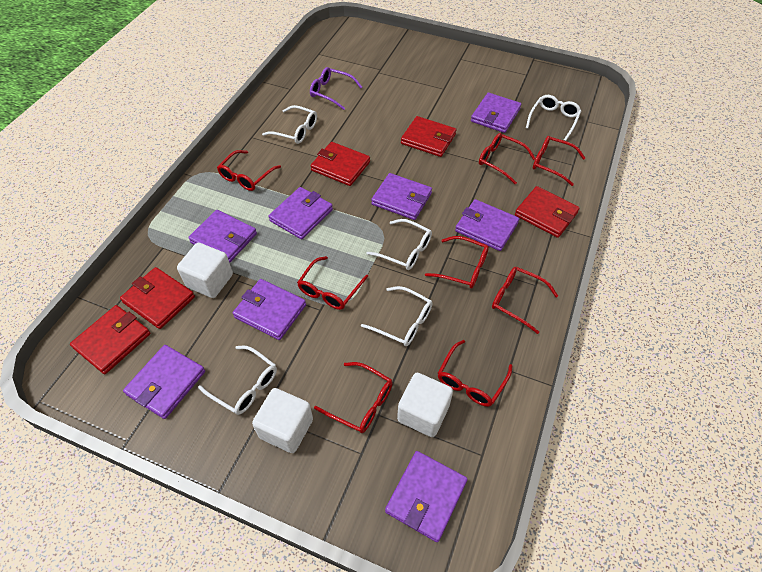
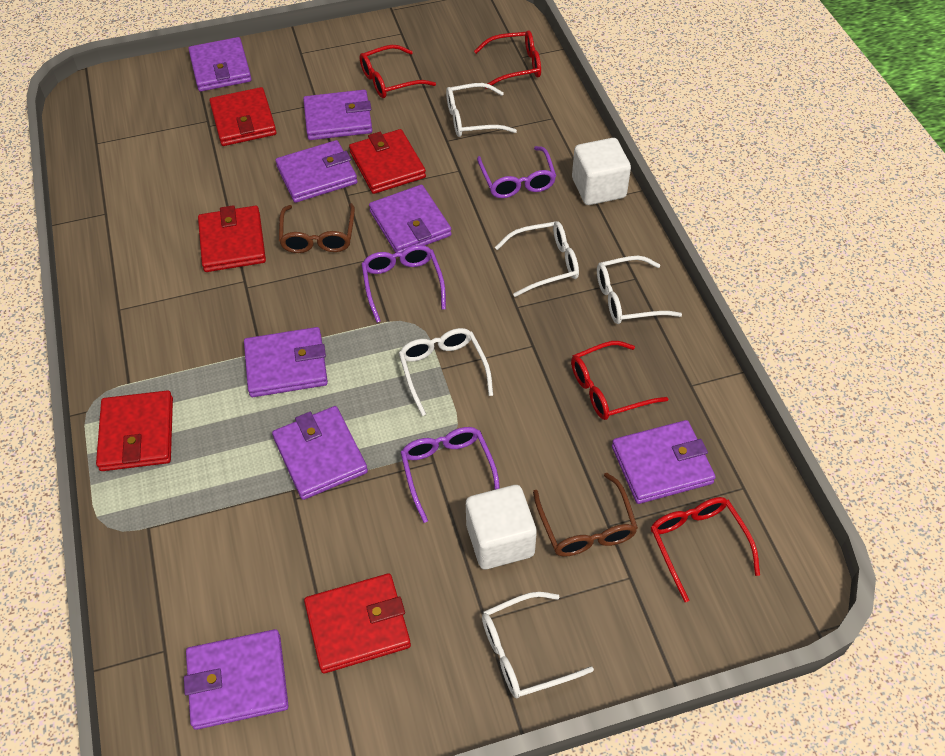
brown glasses: 0 -> 2
purple glasses: 1 -> 3
red glasses: 8 -> 4
white cube: 3 -> 2

